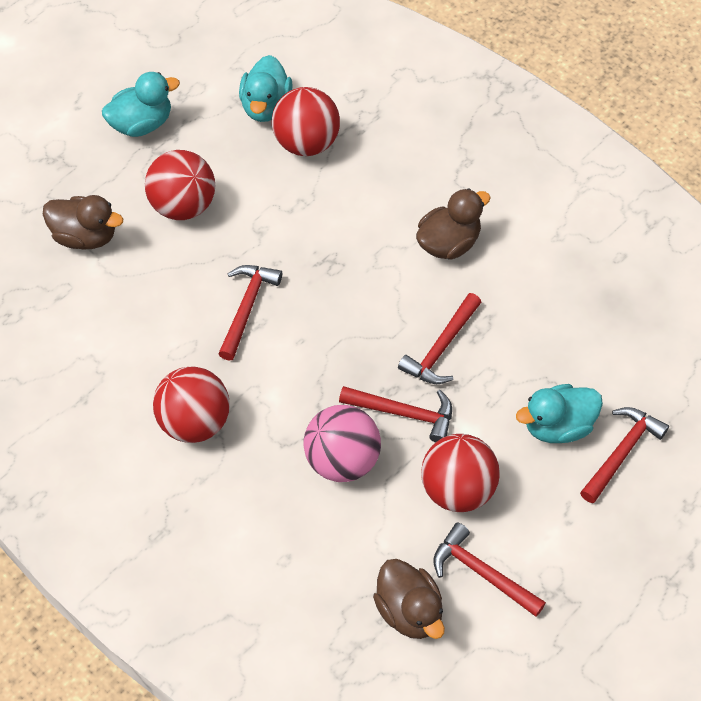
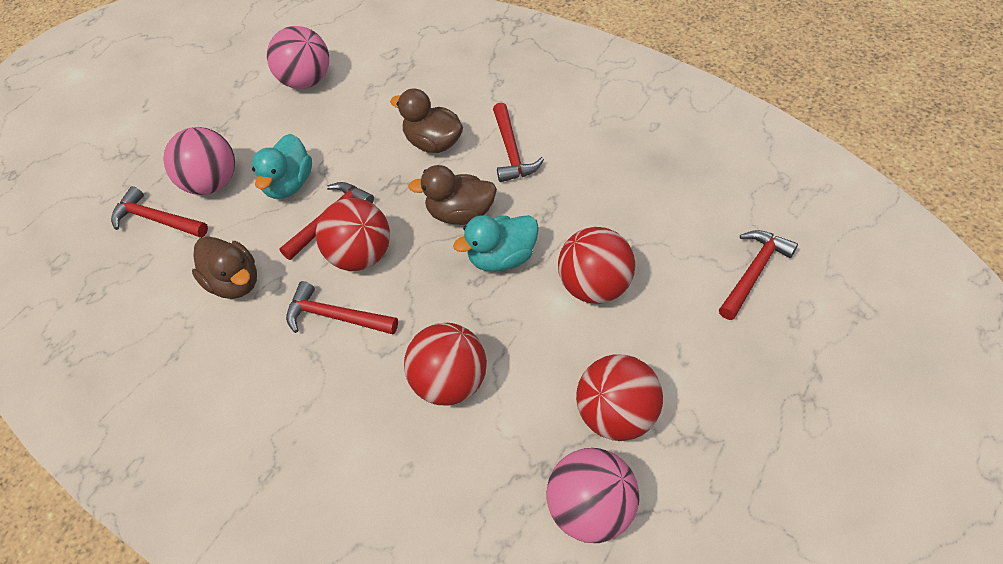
pink ball: 1 -> 3
turquoise duck: 3 -> 2

